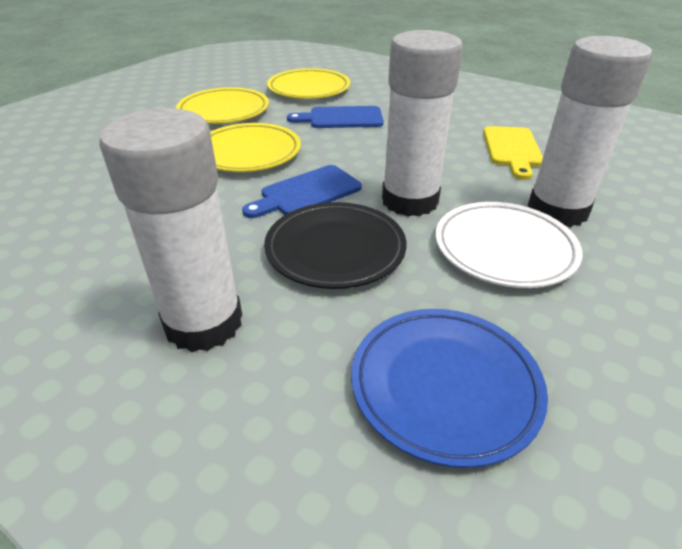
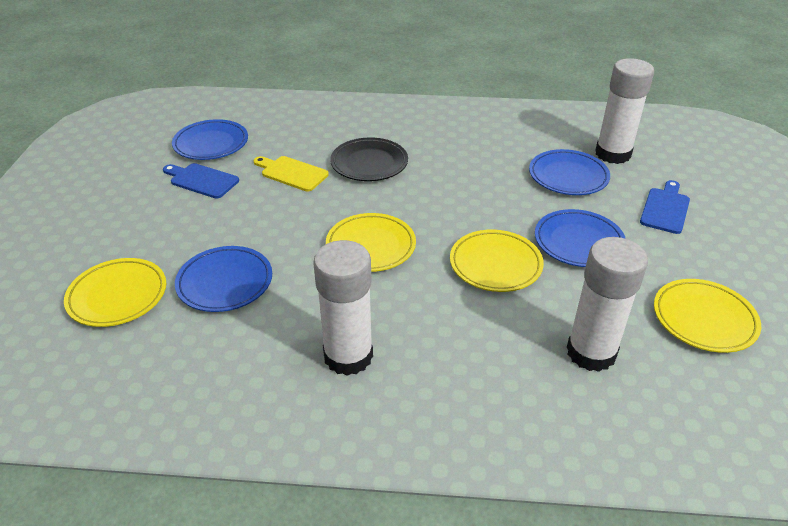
blue plate: 1 -> 4
white plate: 1 -> 0
yellow plate: 3 -> 4

